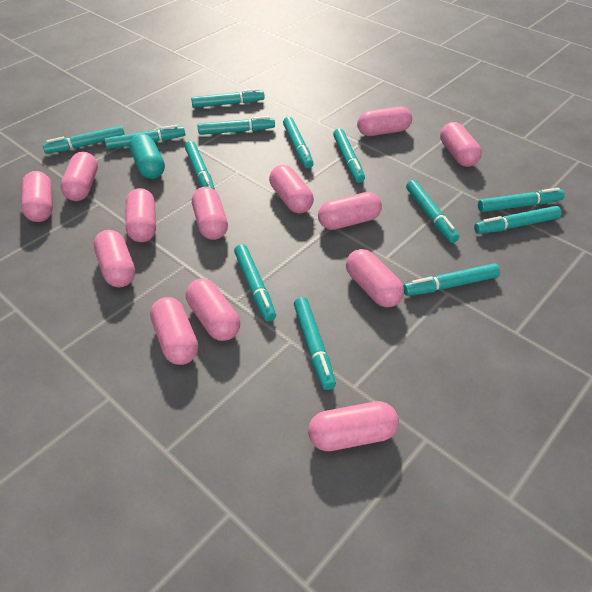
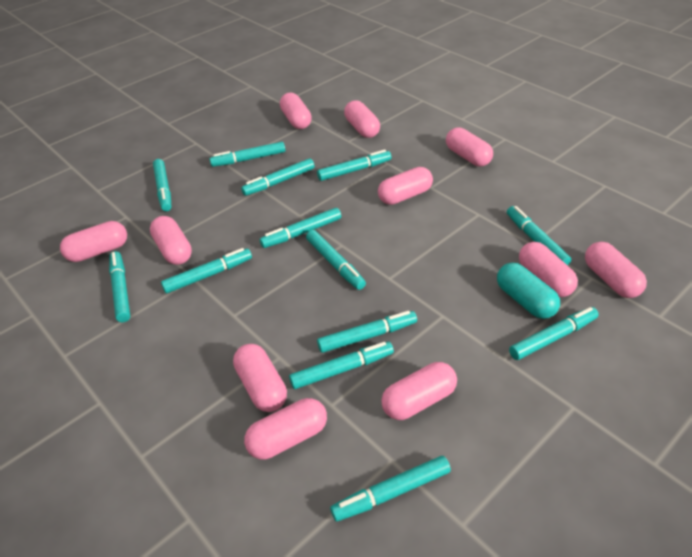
pink capsule: 13 -> 11

